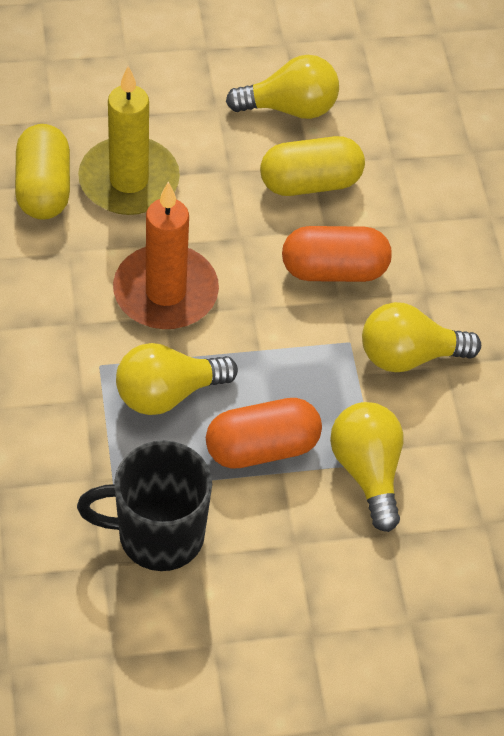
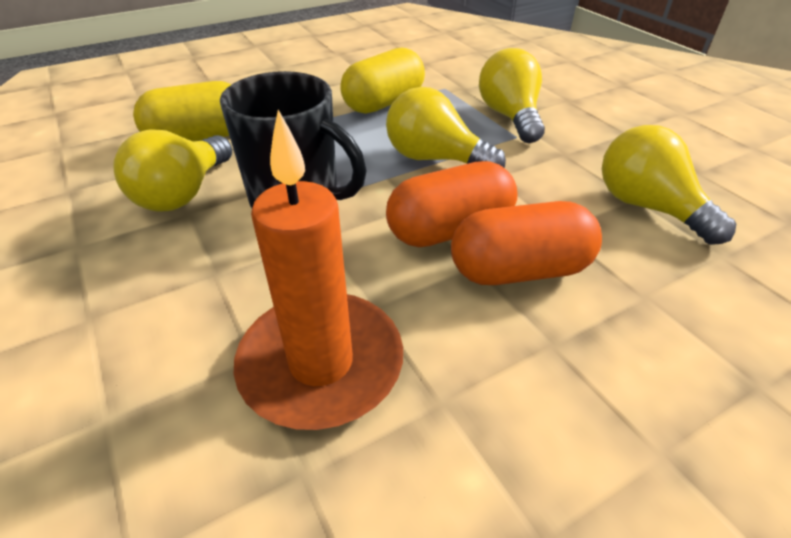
yellow candle: 1 -> 0

